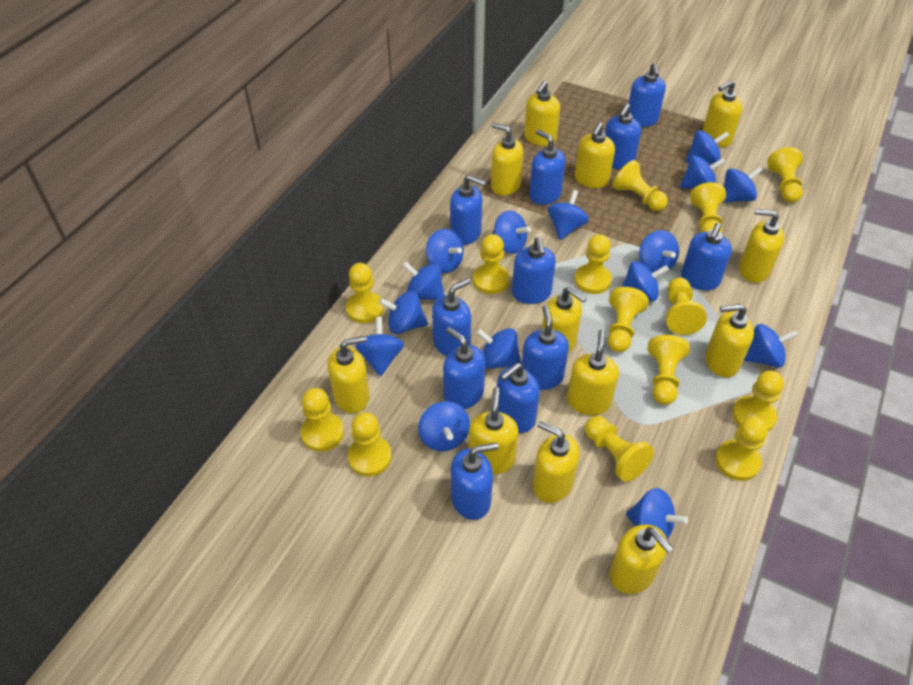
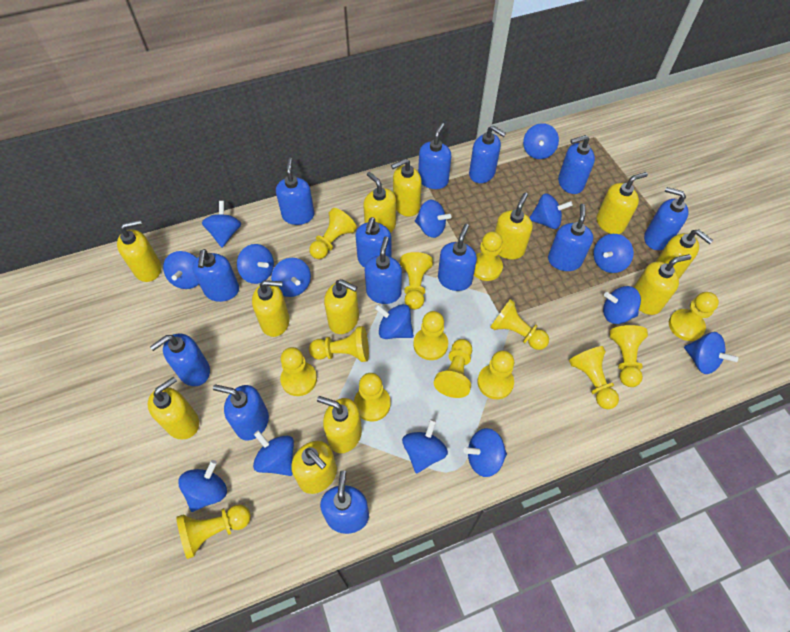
blue soap dispenser: 11 -> 13

